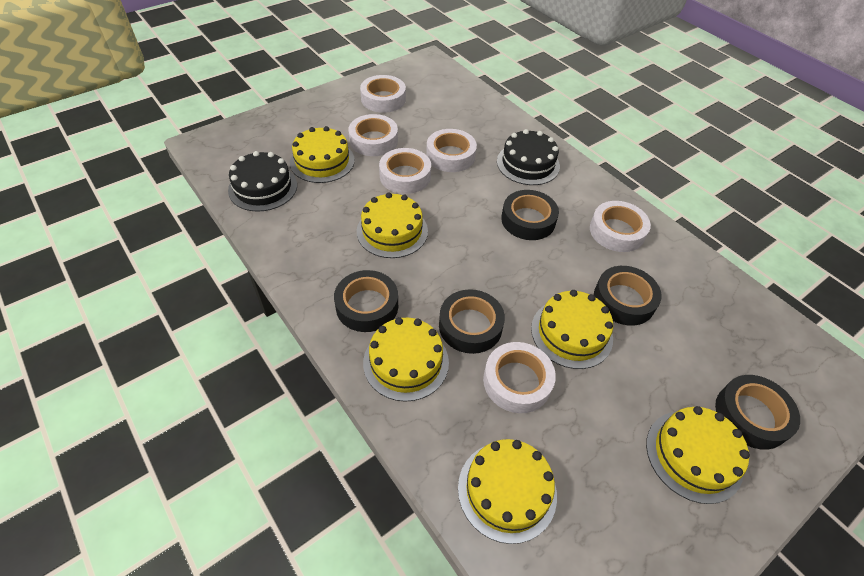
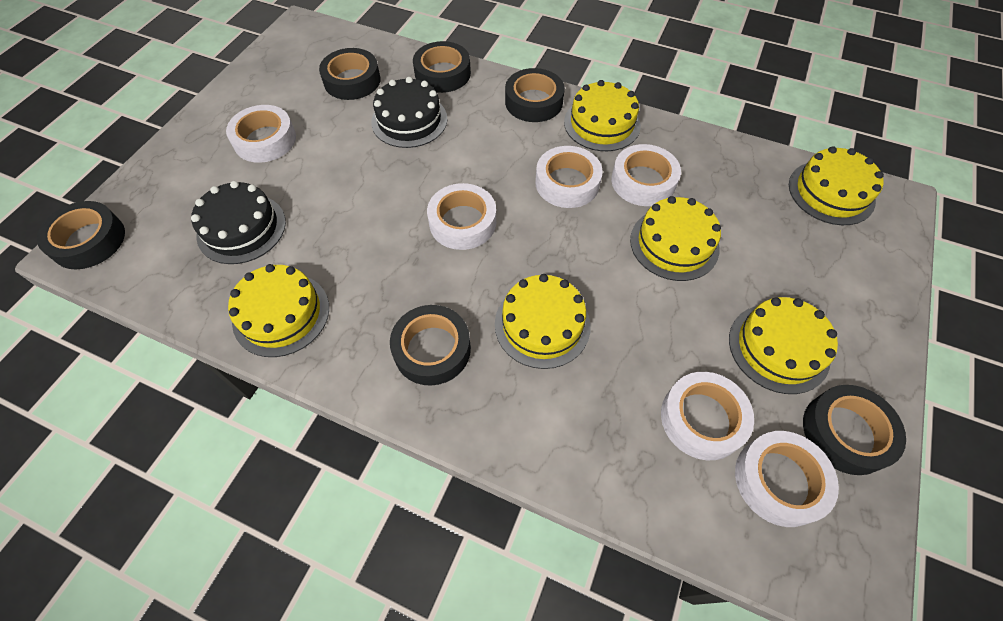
black tape: 5 -> 6

